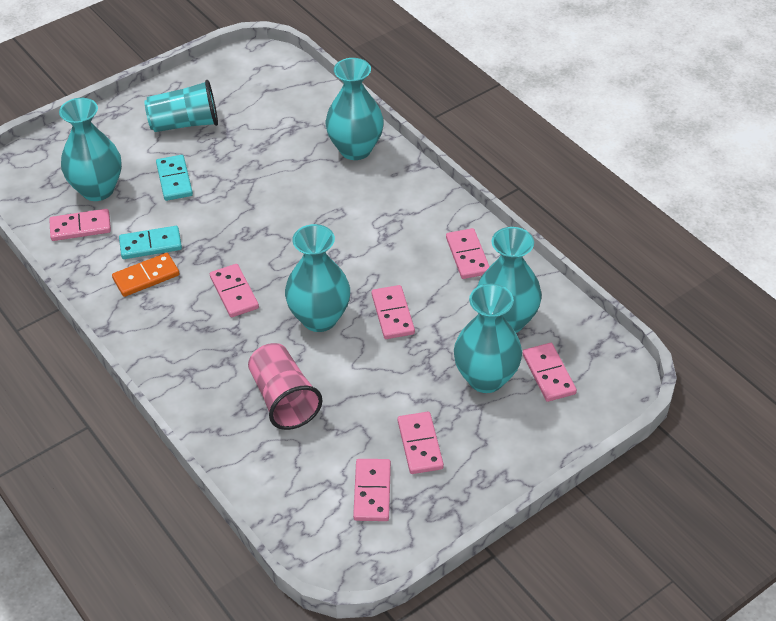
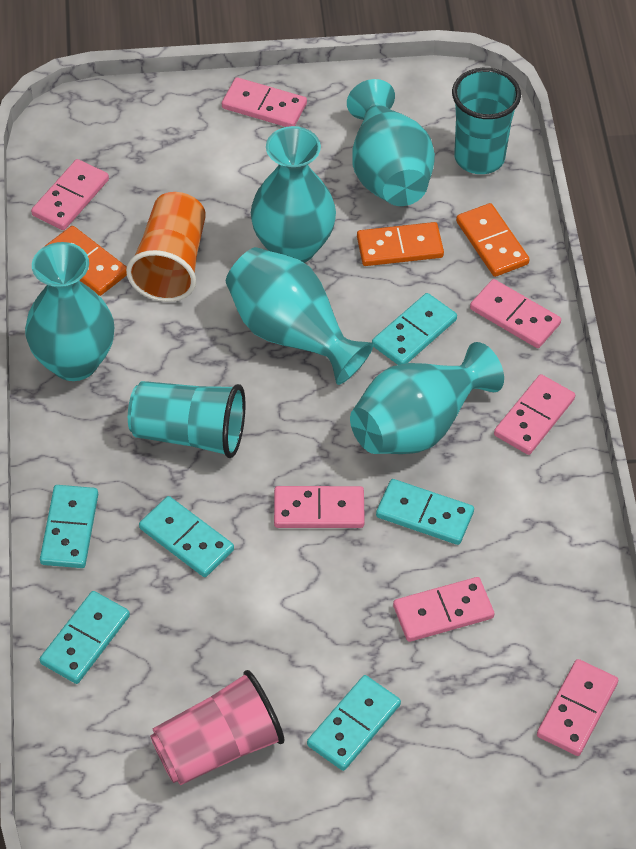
orange cup: 0 -> 1
orange domino: 1 -> 3
turquoise cup: 1 -> 2
turquoise domino: 2 -> 6

